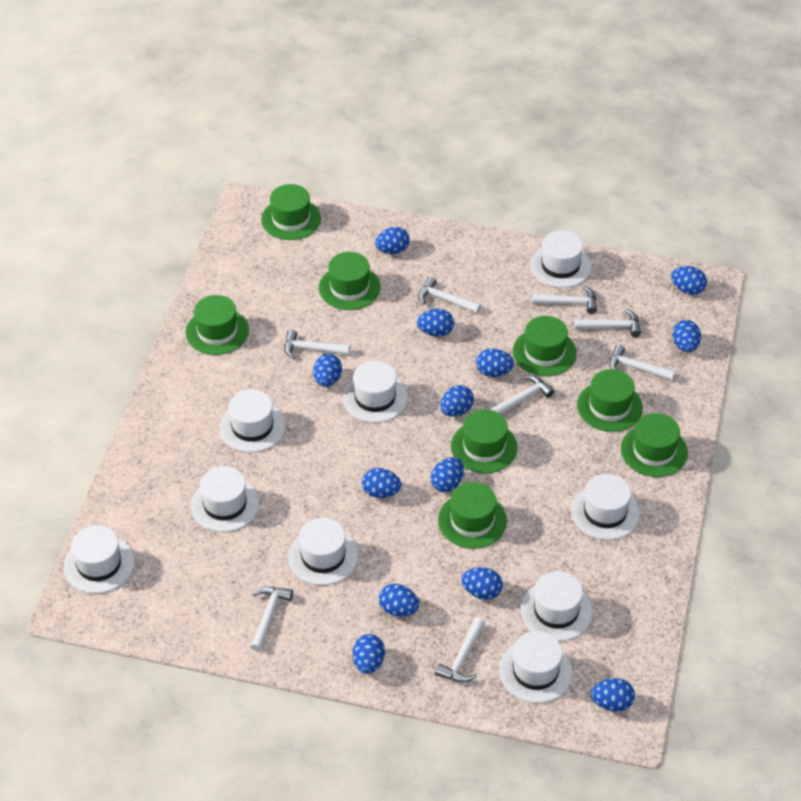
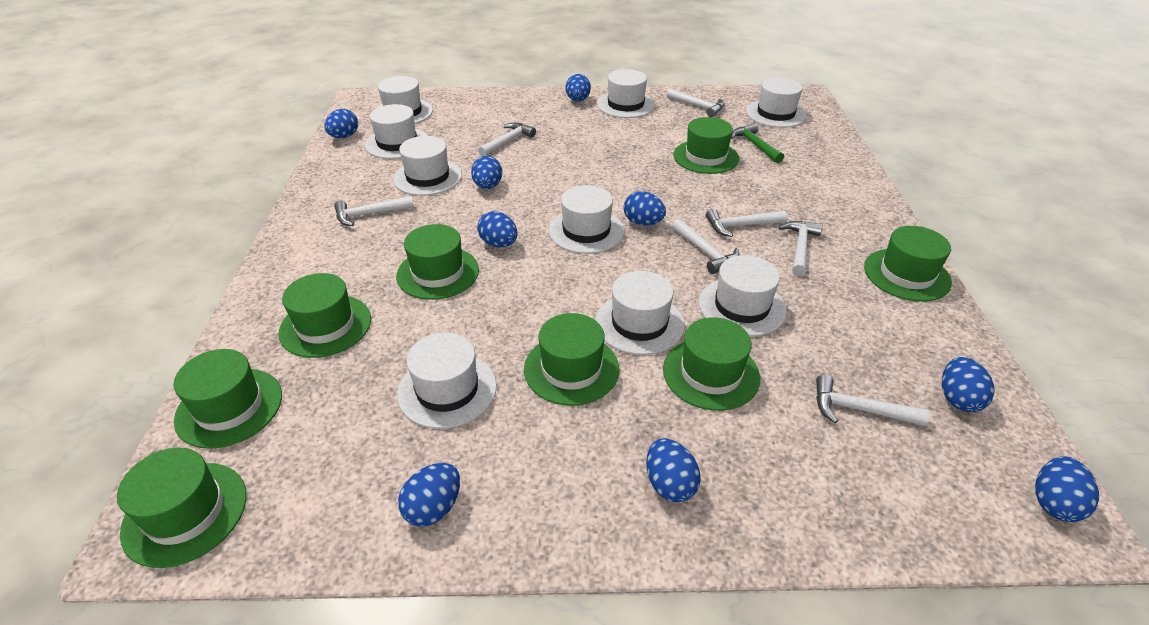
blue egg: 13 -> 9
green hammer: 0 -> 1
white hammer: 8 -> 7

